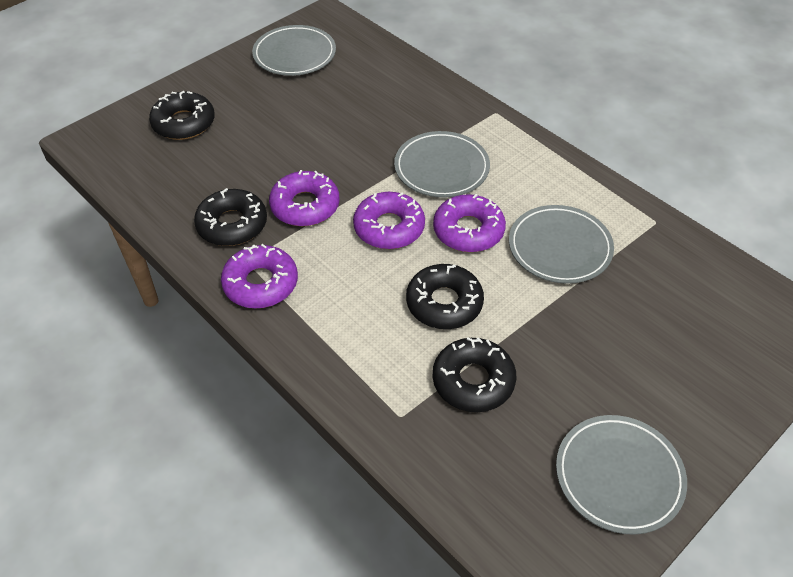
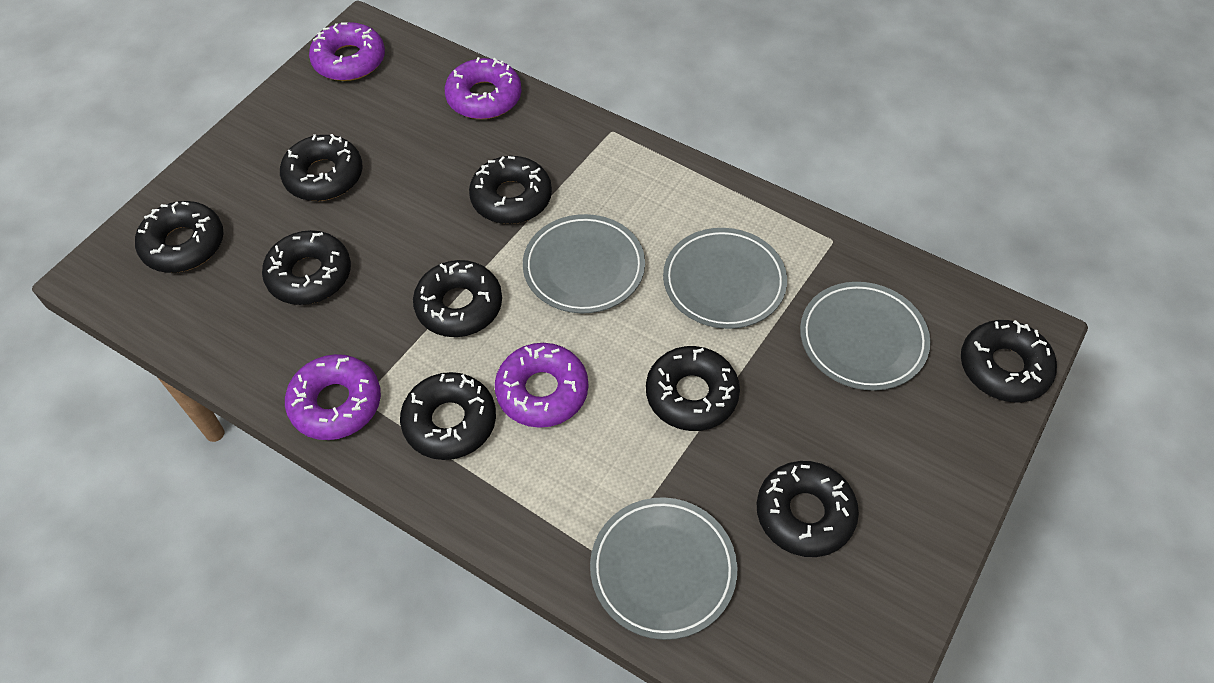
black donut: 4 -> 9

